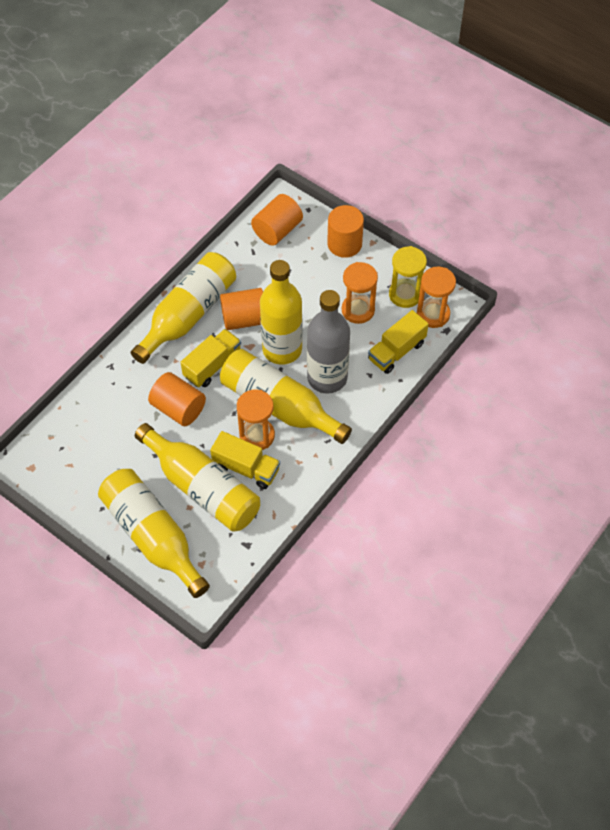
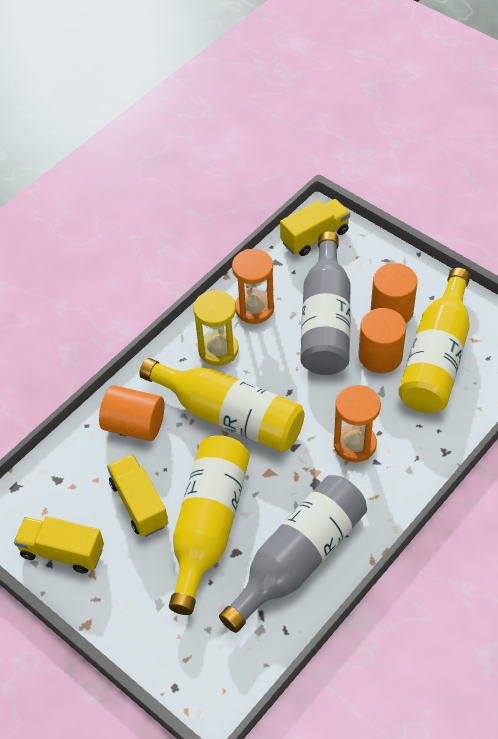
grey bottle: 1 -> 2
orange cylinder: 4 -> 3
orange hourglass: 3 -> 2
yellow bottle: 5 -> 3

